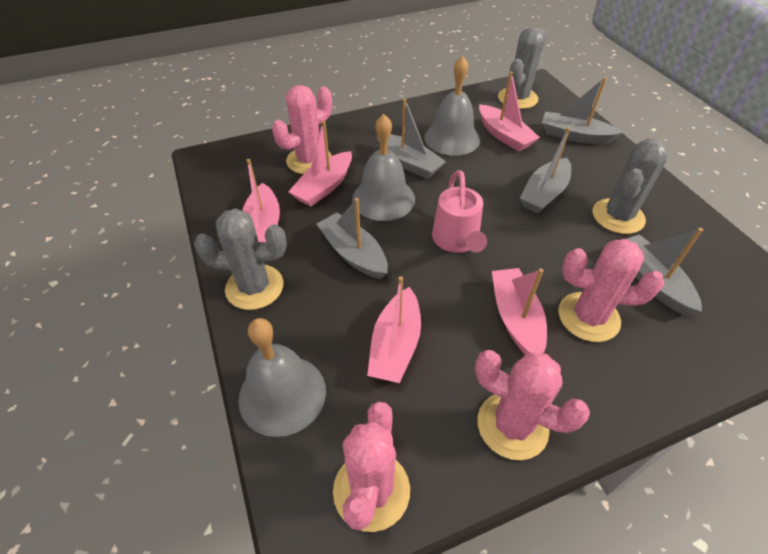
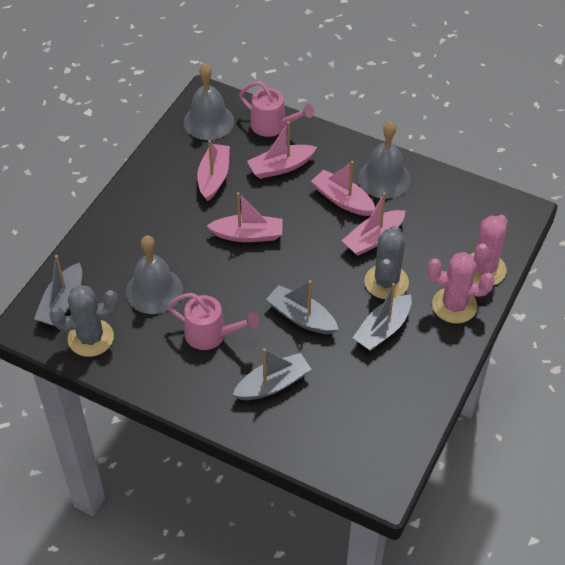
grey boat: 5 -> 4
grey cactus: 3 -> 2
pink cactus: 4 -> 2
pink watering can: 1 -> 2

